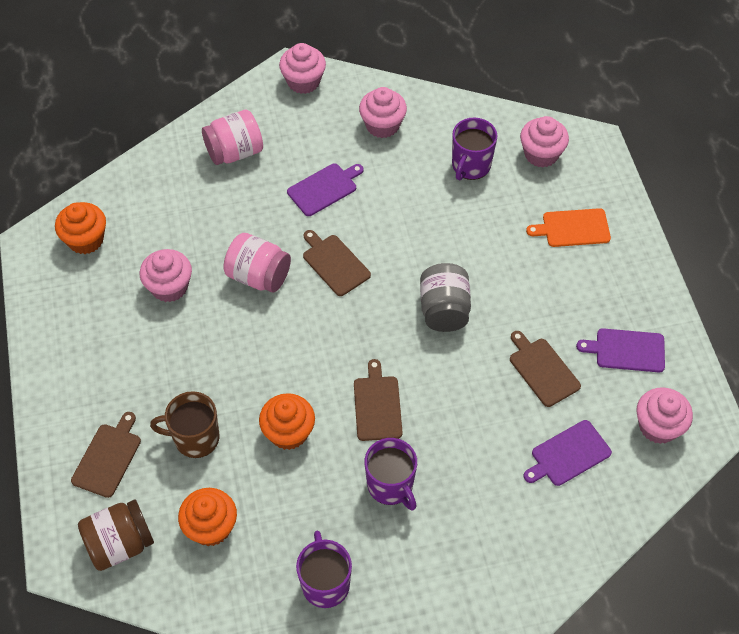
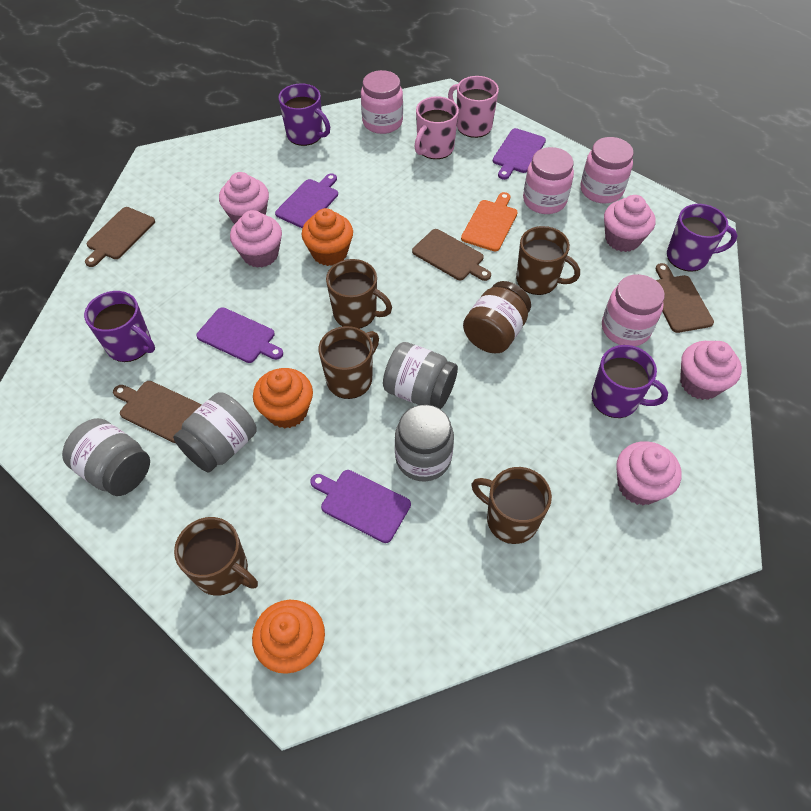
brown mug: 1 -> 5
grey jar: 1 -> 4
pink jar: 2 -> 4
pink mug: 0 -> 2
purple cutting board: 3 -> 4
purple mug: 3 -> 4

